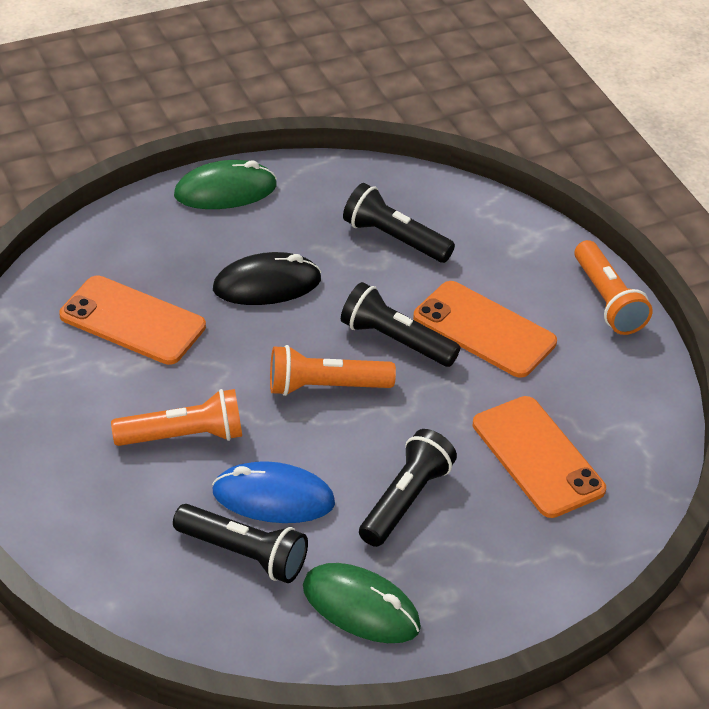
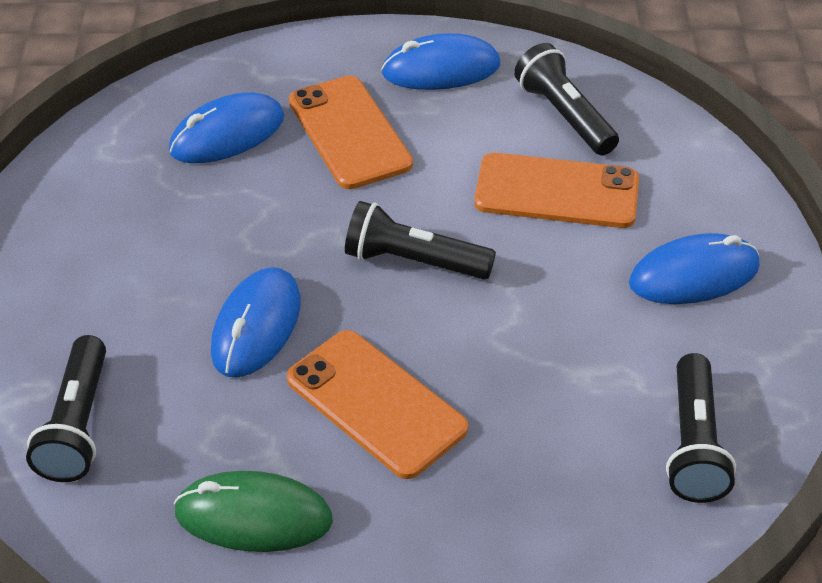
black mouse: 1 -> 0
blue mouse: 1 -> 4
green mouse: 2 -> 1
orange flashlight: 3 -> 0

